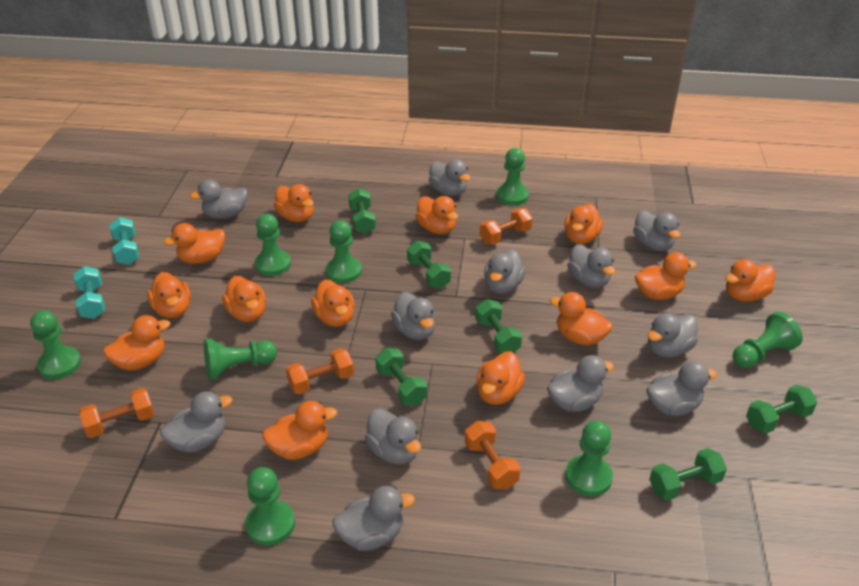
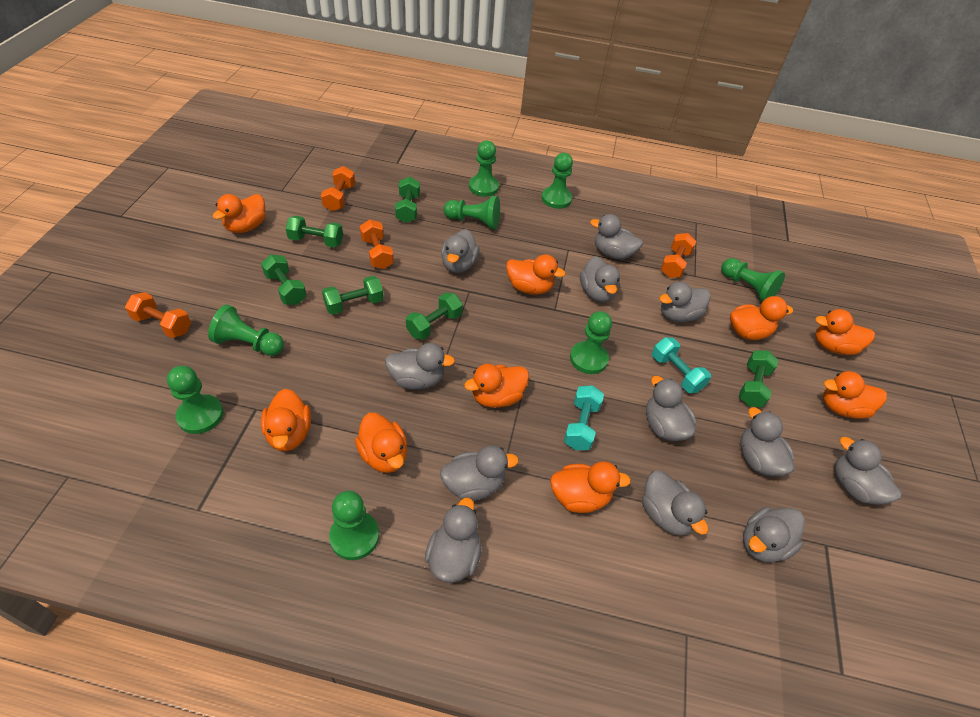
orange duck: 13 -> 9

